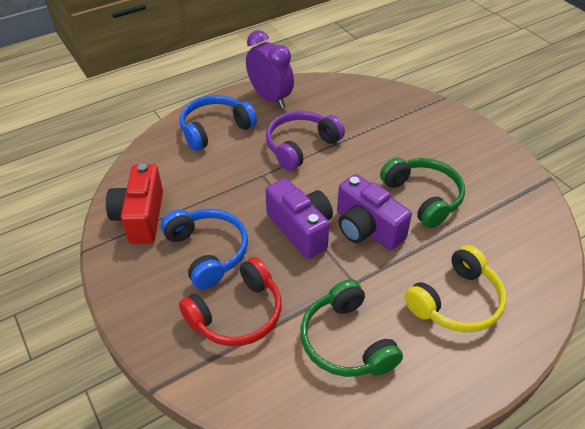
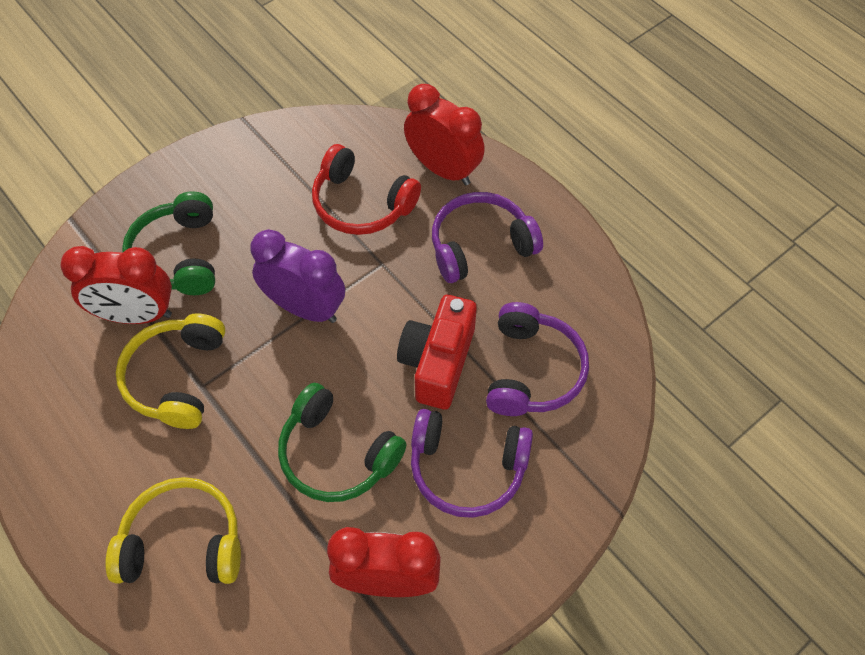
blue headphones: 2 -> 0
purple camera: 2 -> 0
purple headphones: 1 -> 3
red clock: 0 -> 3
yellow headphones: 1 -> 2

